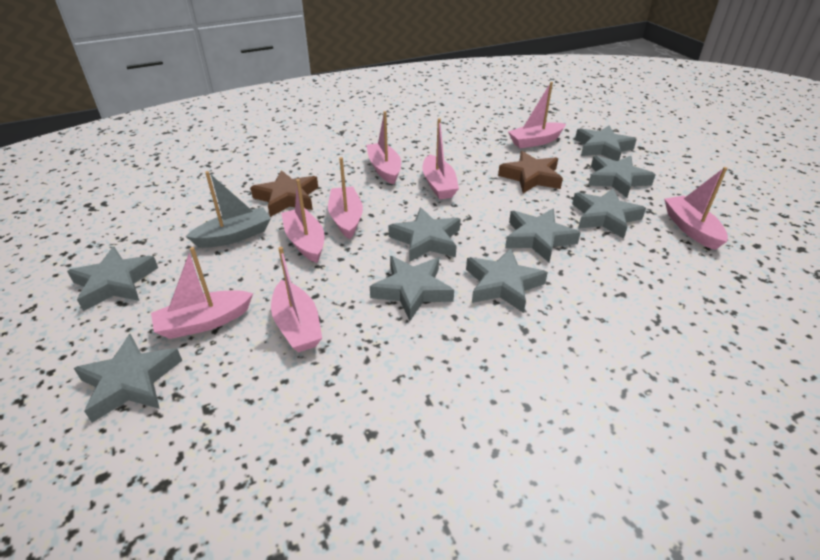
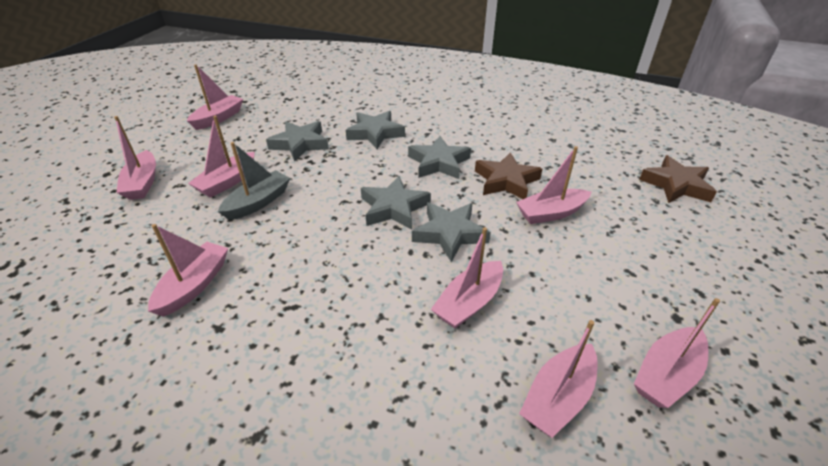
grey star: 9 -> 5

